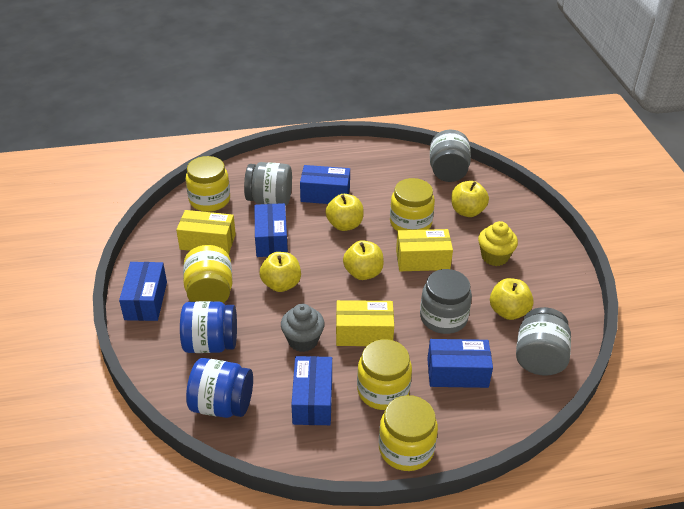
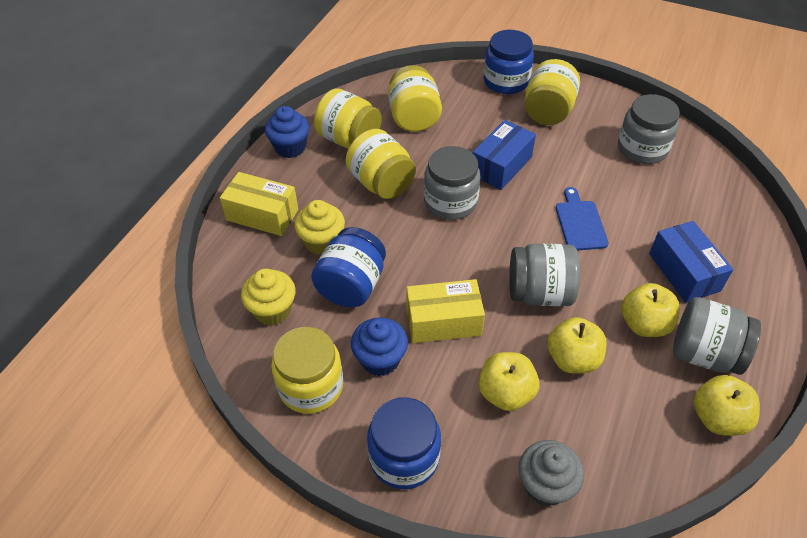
blue box: 5 -> 2
blue cupcake: 0 -> 2
blue cutting board: 0 -> 1
blue jar: 2 -> 3
yellow apple: 5 -> 4
yellow box: 3 -> 2
yellow cupcake: 1 -> 2

